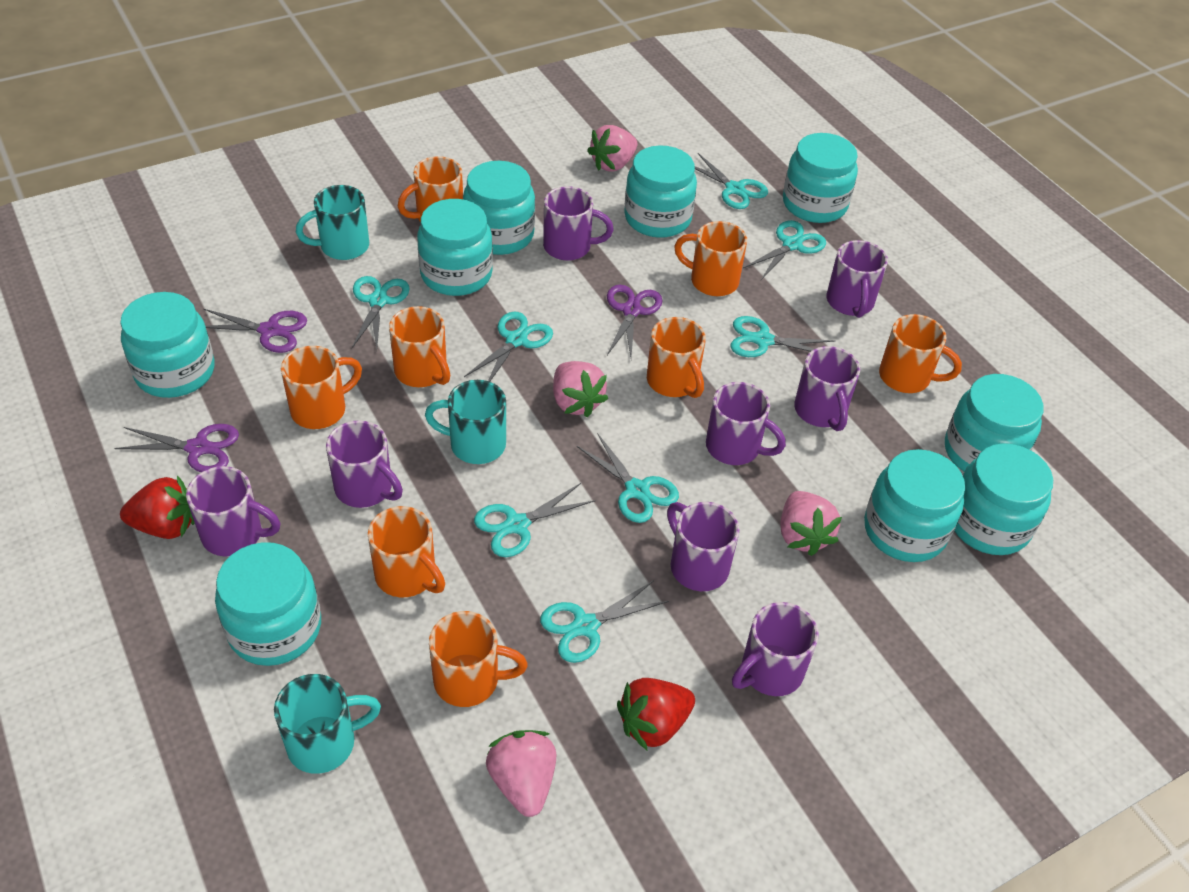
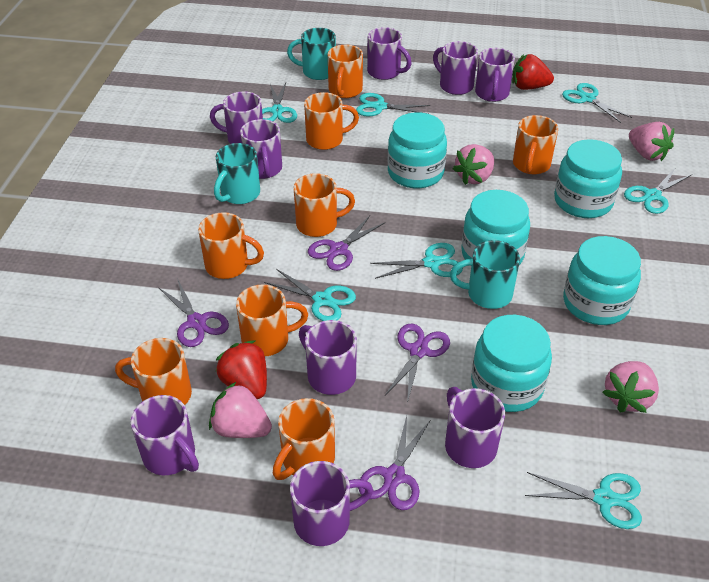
purple mug: 8 -> 9
purple scissors: 3 -> 4
turquoise jar: 9 -> 5
turquoise scissors: 8 -> 7

